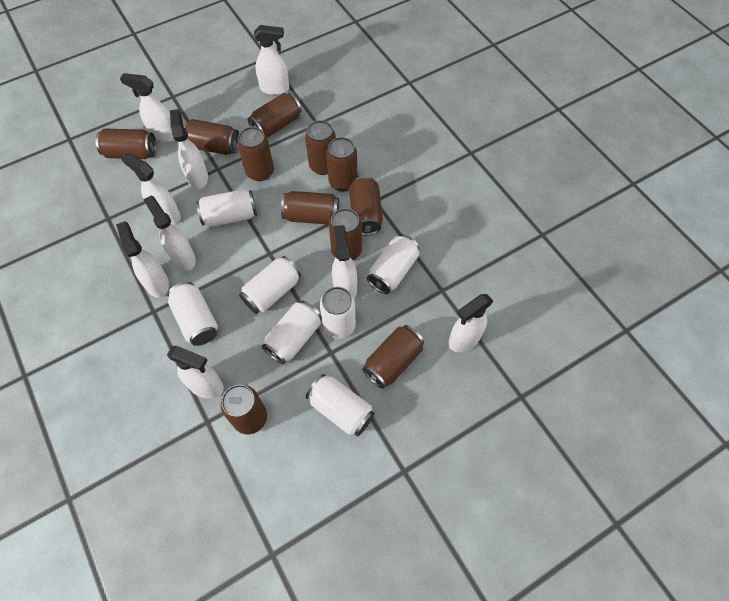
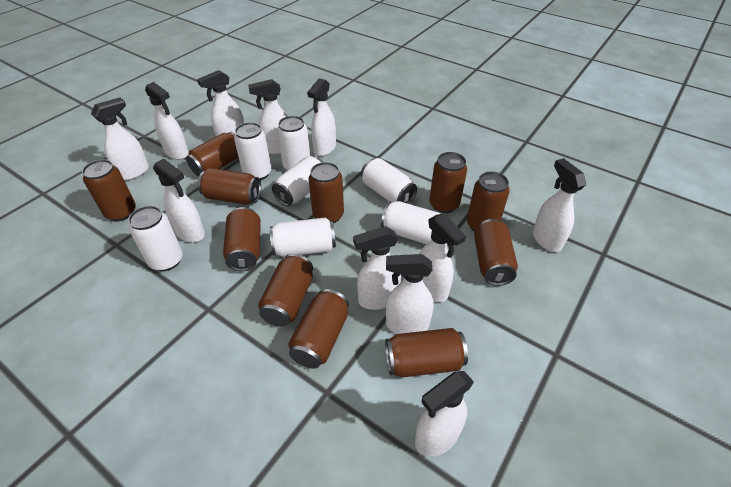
white spray bottle: 9 -> 11

